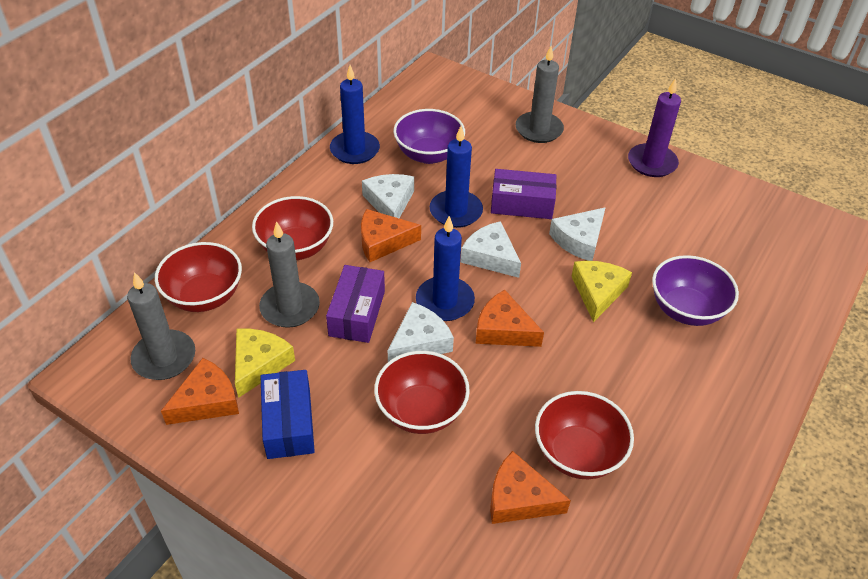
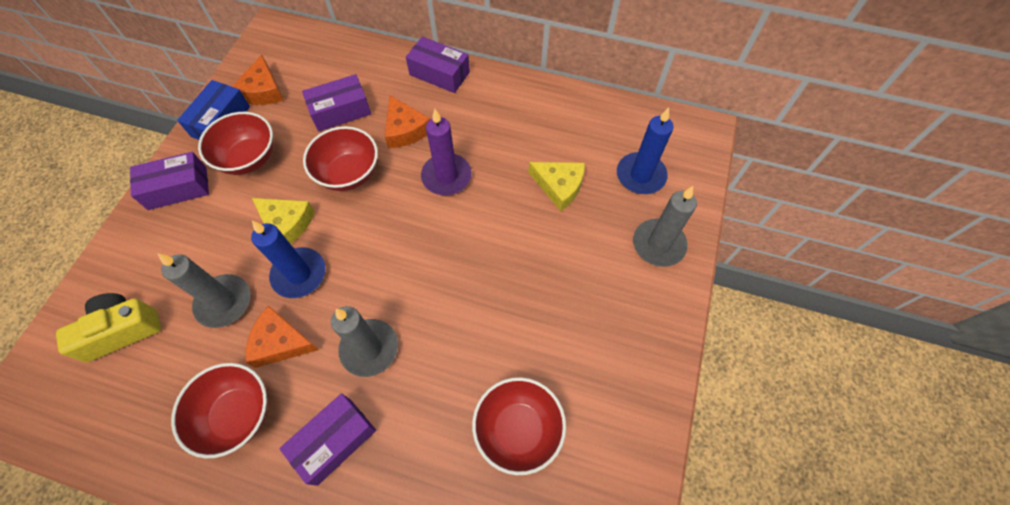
blue candle: 3 -> 2
orange cheese: 4 -> 3
purple bowl: 2 -> 0
purple box: 2 -> 4
white cheese: 4 -> 0
yellow camera: 0 -> 1

